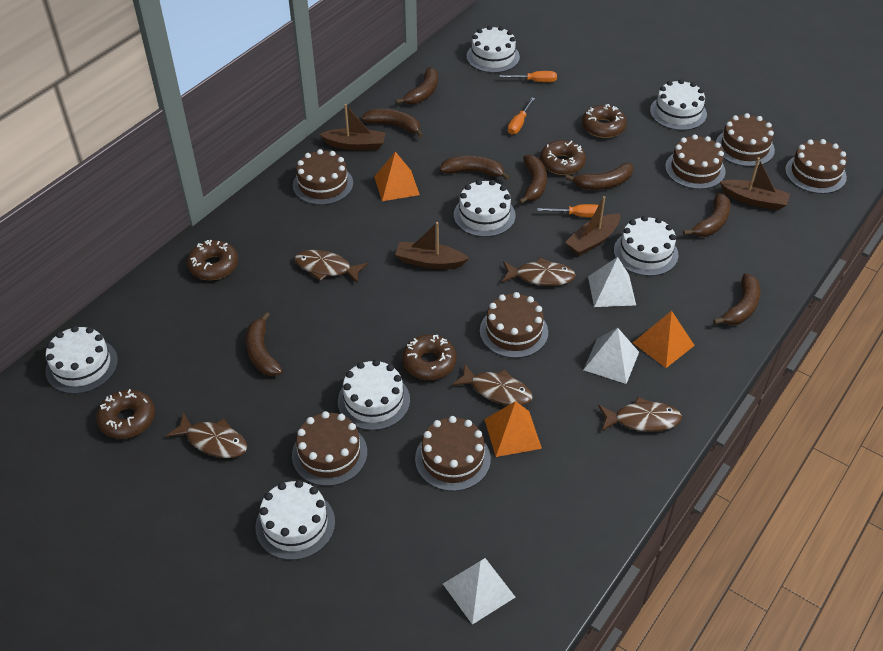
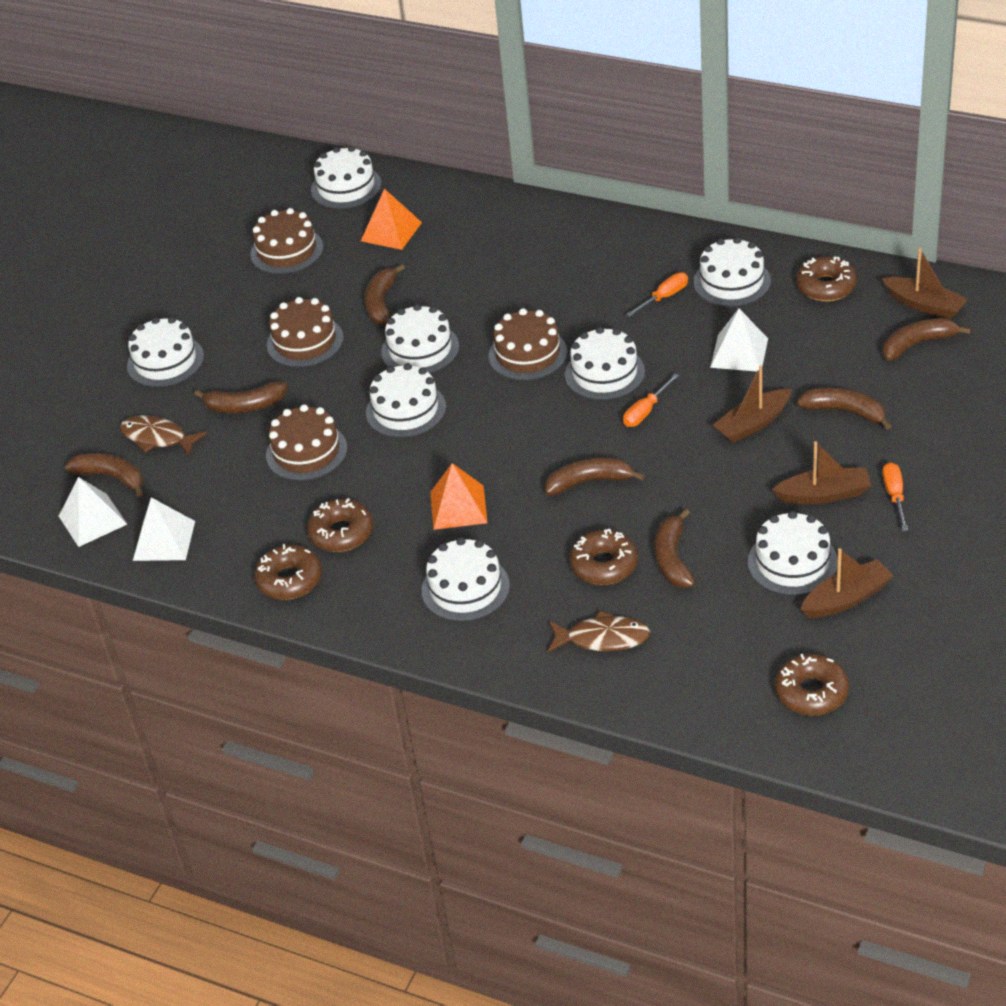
brown banana: 8 -> 7
brown cake: 7 -> 4
brown fish: 5 -> 2
orange pyramid: 3 -> 2
white cake: 7 -> 8

